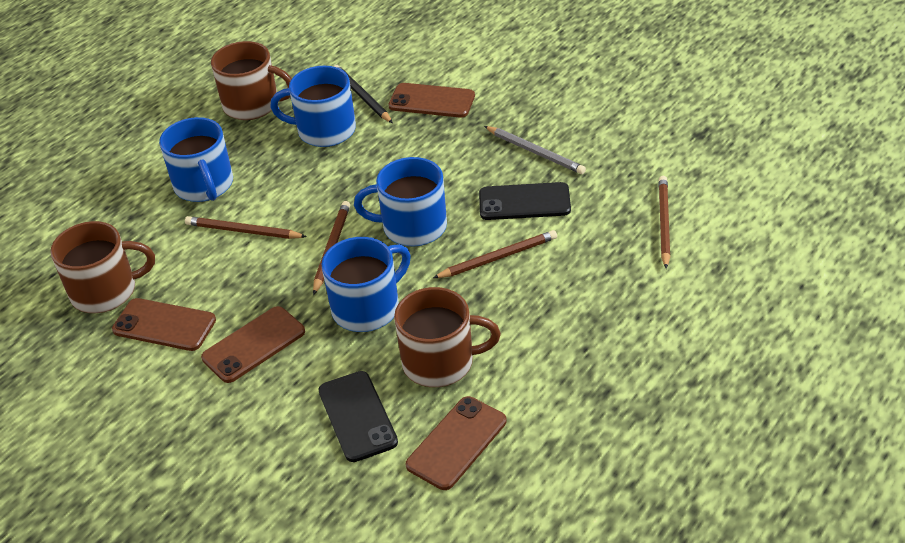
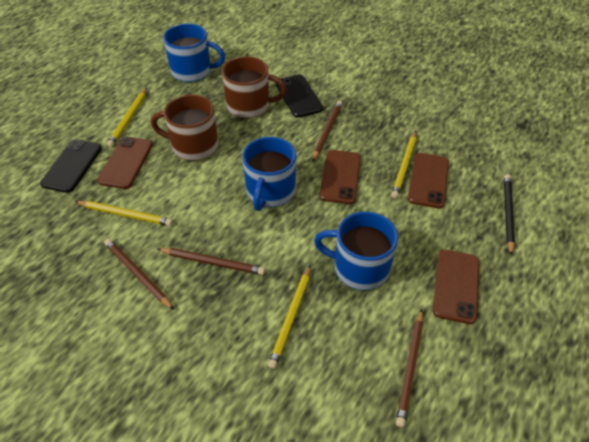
blue mug: 4 -> 3
brown mug: 3 -> 2
grey pencil: 1 -> 0
yellow pencil: 0 -> 4

